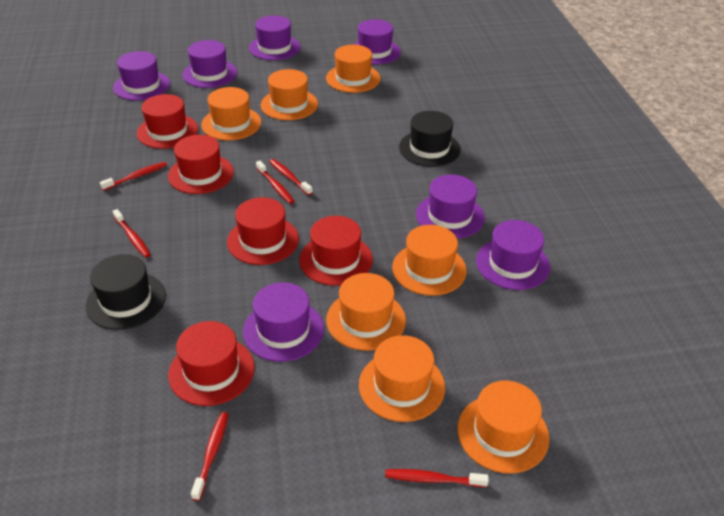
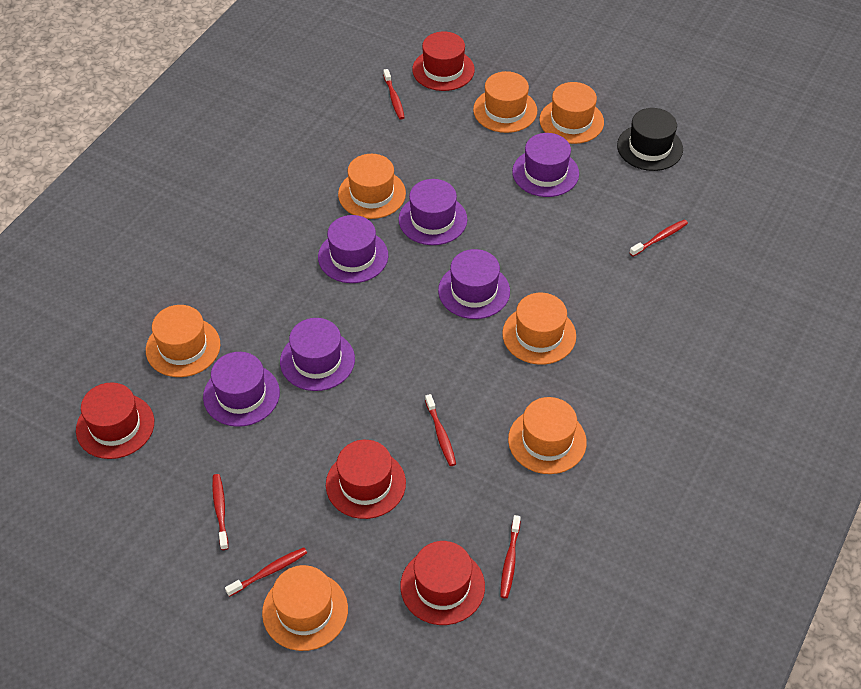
black hat: 2 -> 1
purple hat: 7 -> 6
red hat: 5 -> 4

